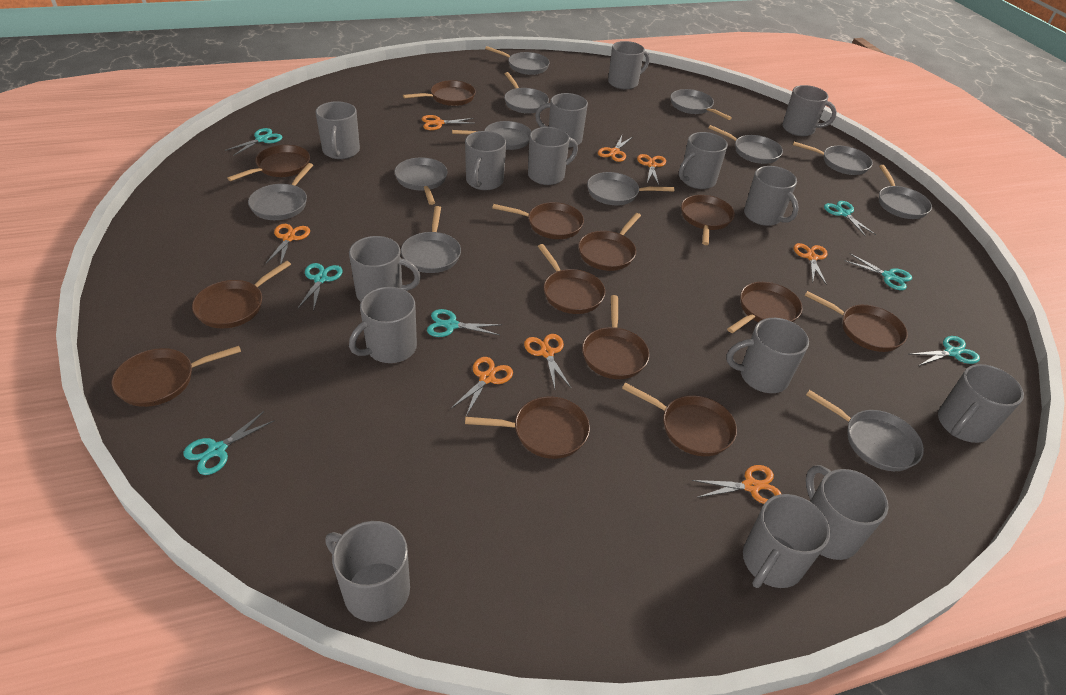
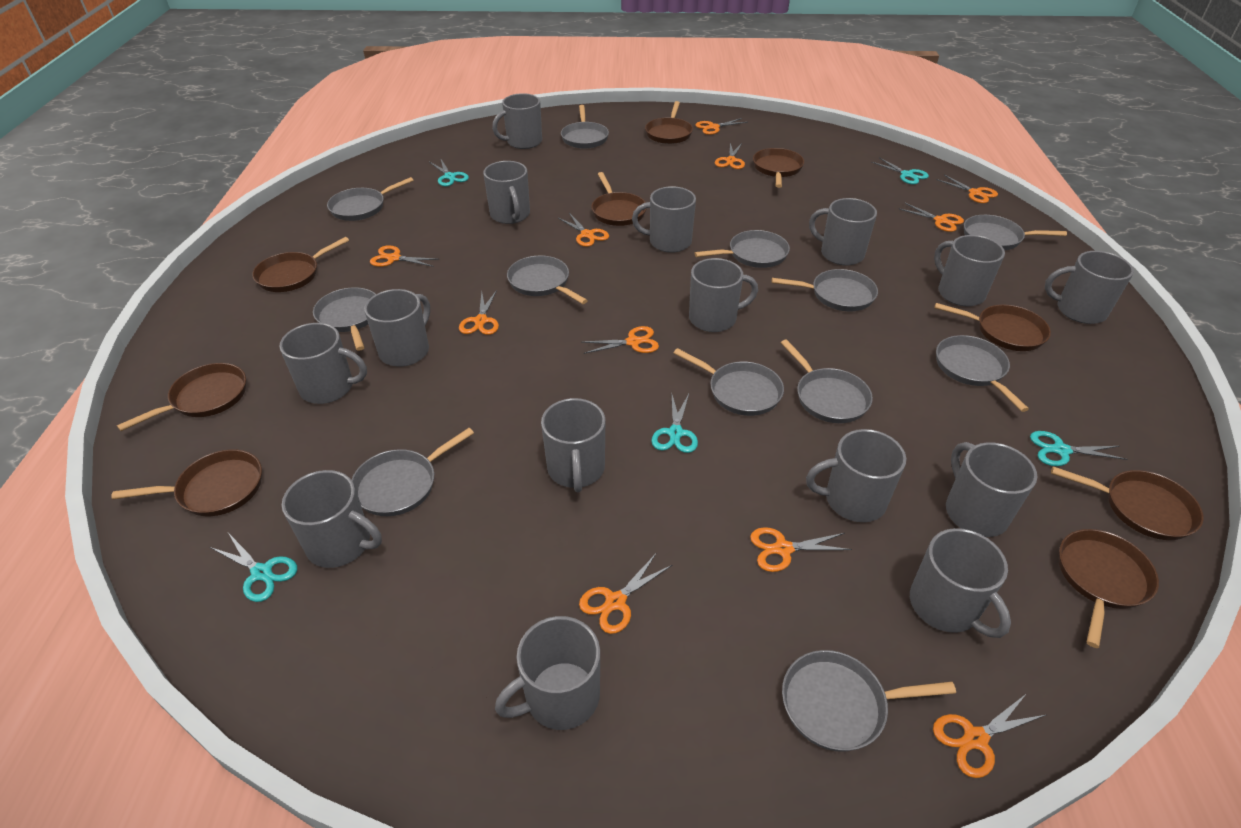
brown pan: 13 -> 9
orange scissors: 8 -> 11
turquoise scissors: 7 -> 5

